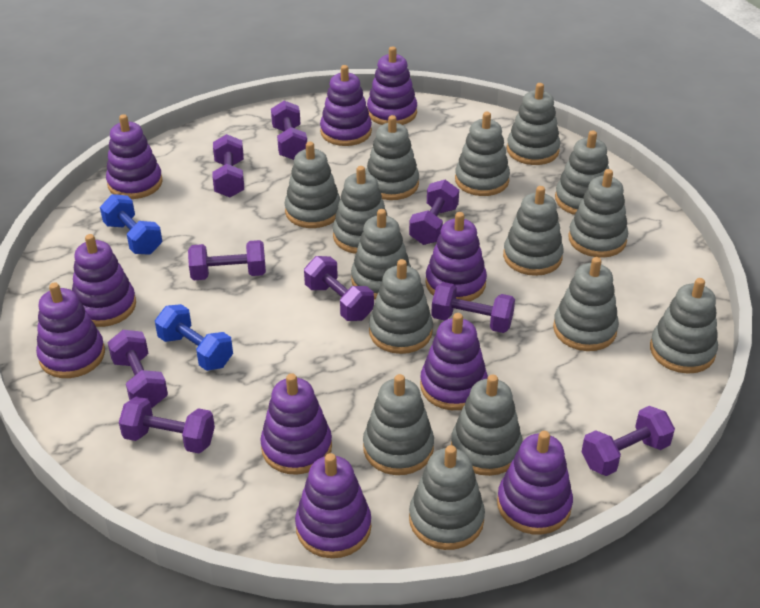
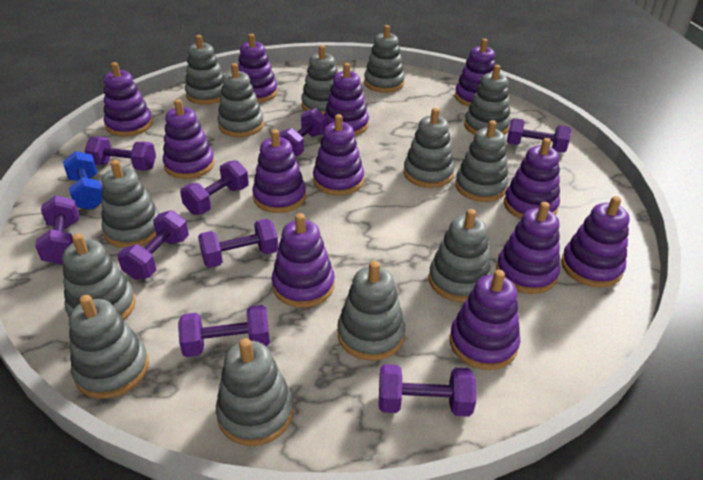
blue dumbbell: 2 -> 1
grey stacking toy: 15 -> 13
purple stacking toy: 10 -> 12

